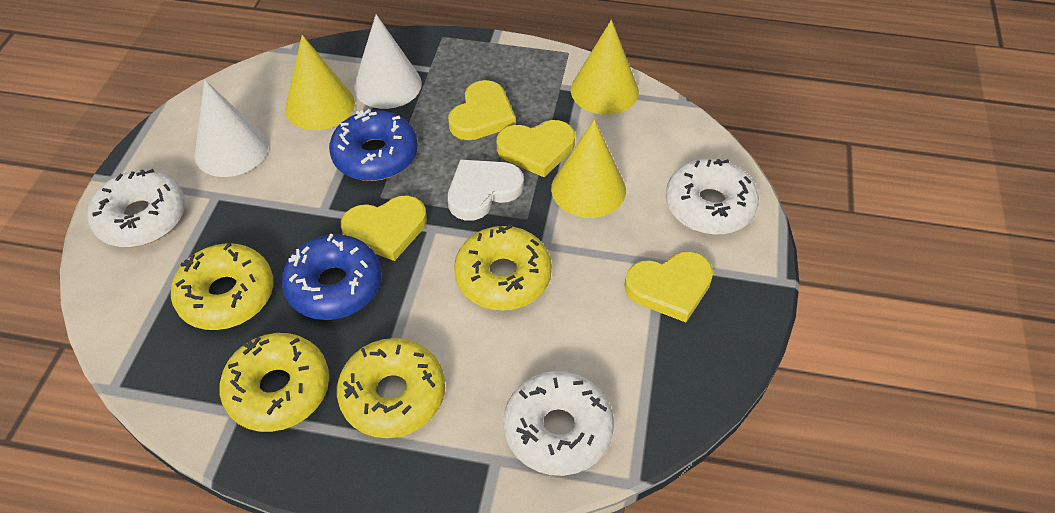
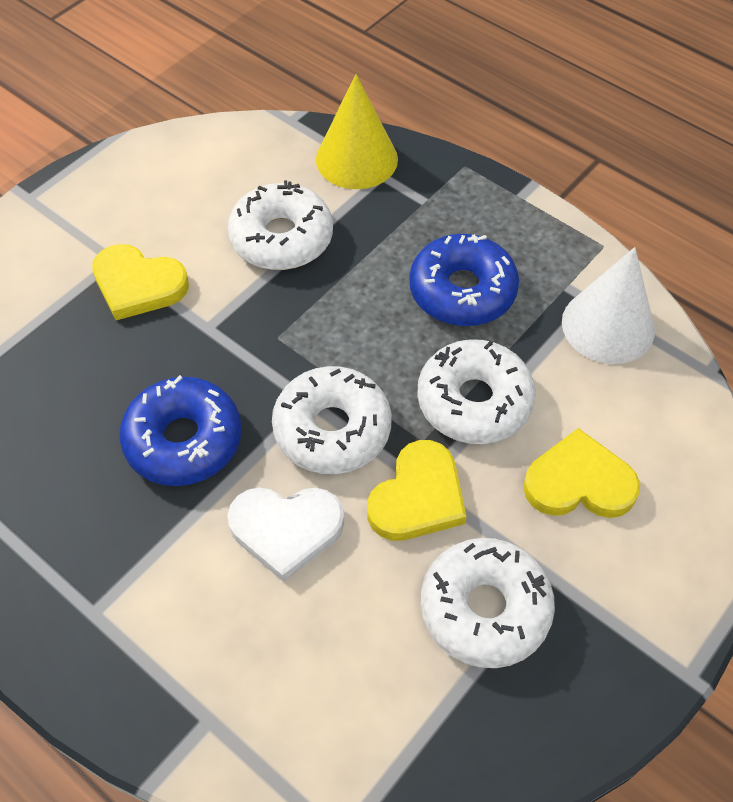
white cone: 2 -> 1
white donut: 3 -> 4
yellow cone: 3 -> 1
yellow donut: 4 -> 0
yellow heart: 4 -> 3

